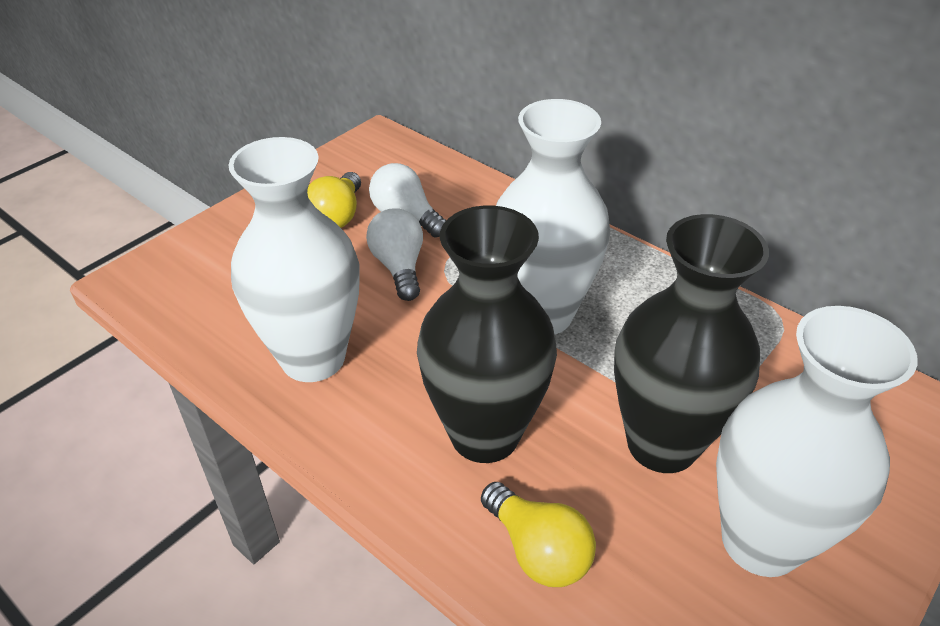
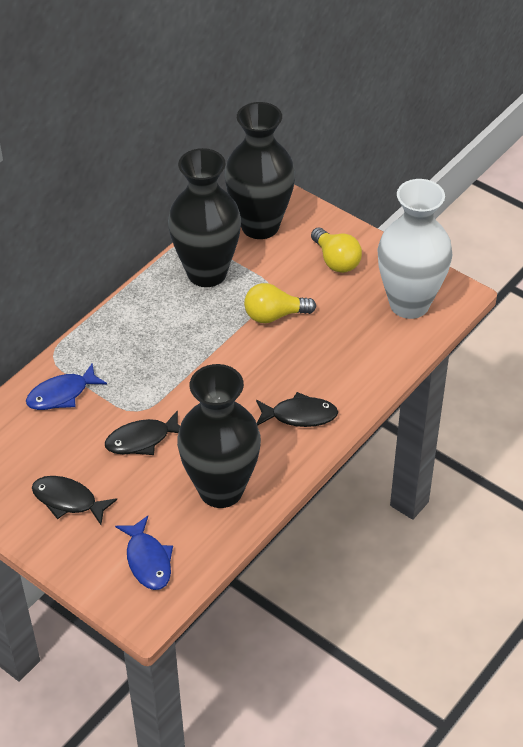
black fish: 0 -> 3
black vase: 2 -> 3
blue fish: 0 -> 2
white light bulb: 2 -> 0
white vase: 3 -> 1

